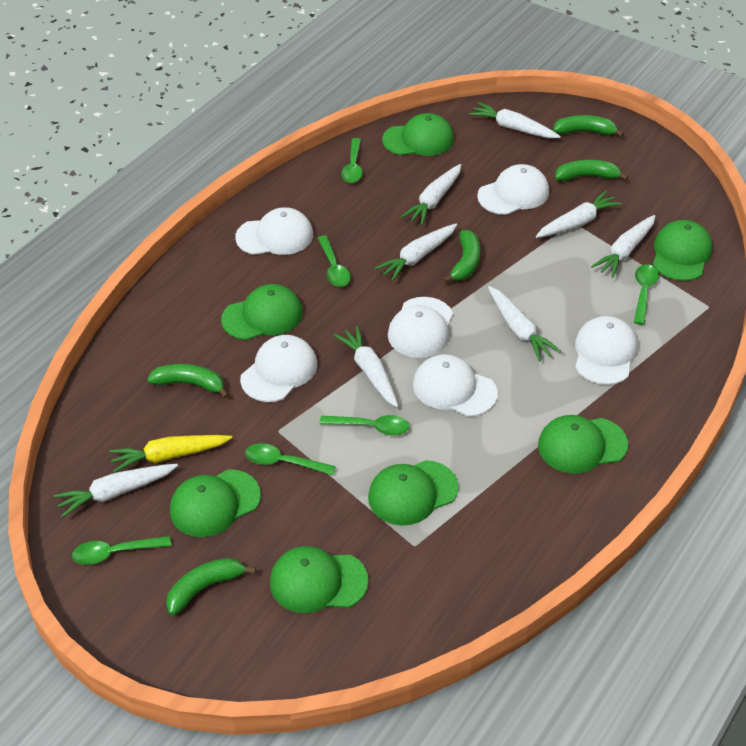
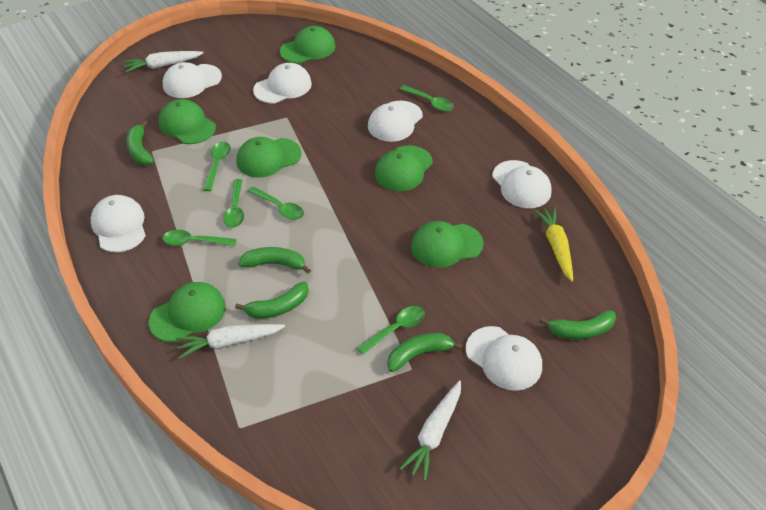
green cap: 7 -> 6
white carrot: 8 -> 3

